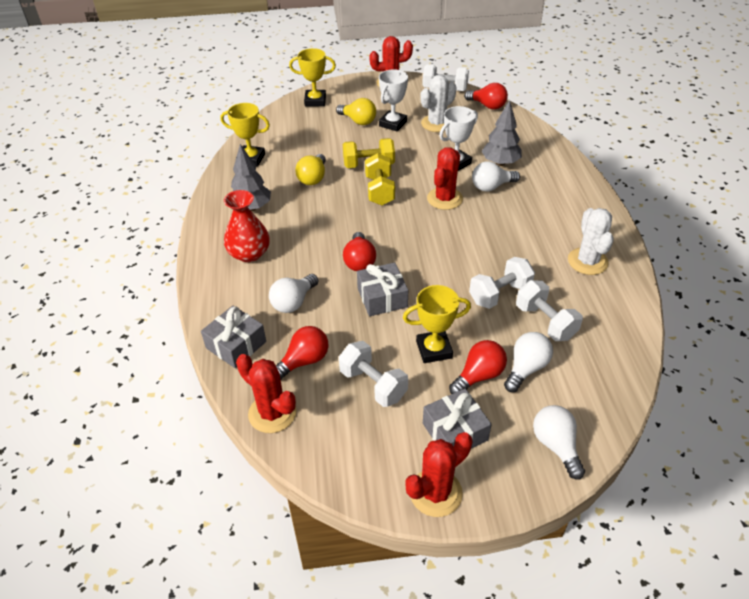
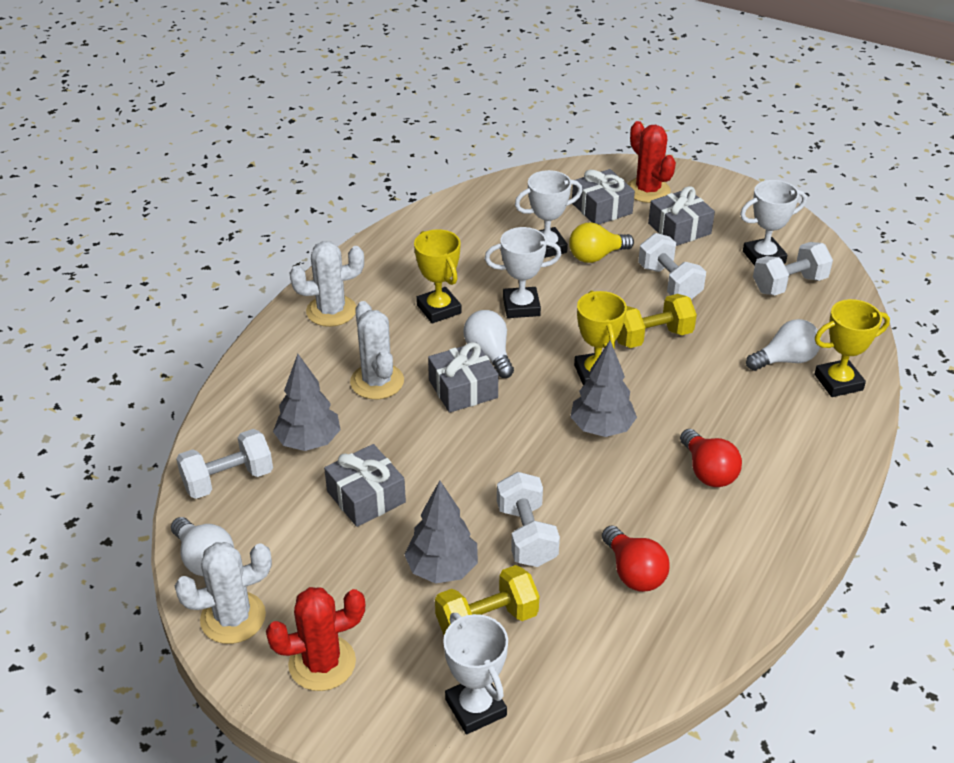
grey gift: 3 -> 4
grey tree: 2 -> 3
red cactus: 4 -> 2
red light bulb: 4 -> 2
red vase: 1 -> 0
white cactus: 2 -> 3
white light bulb: 4 -> 3
white trophy: 2 -> 4
yellow light bulb: 2 -> 1

